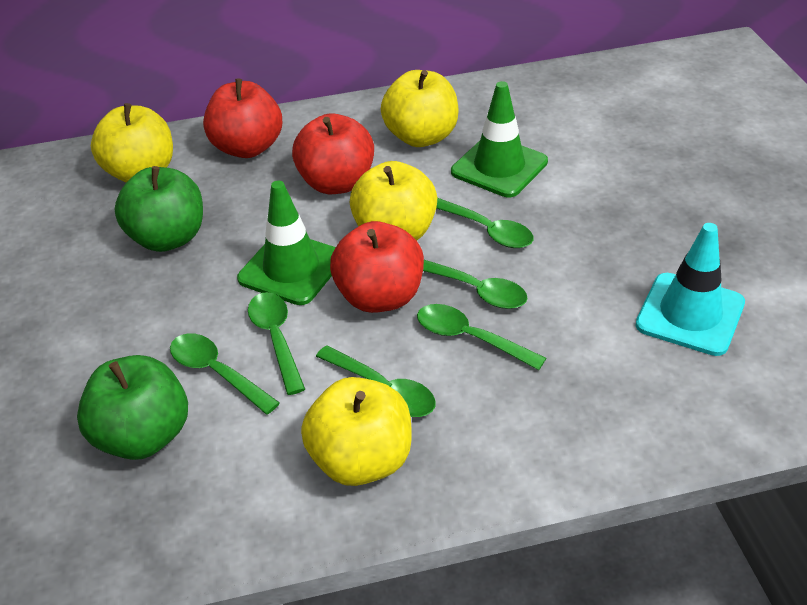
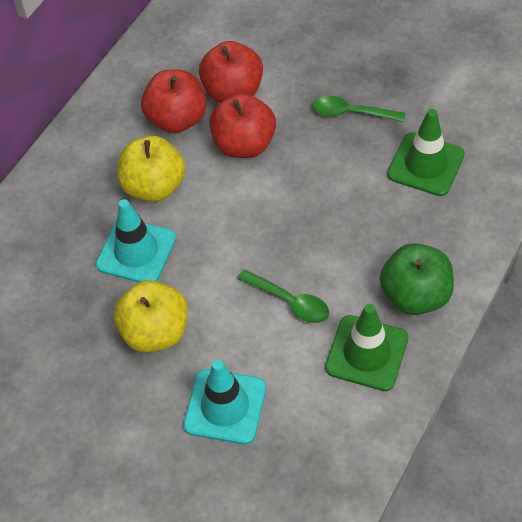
green apple: 2 -> 1
green spoon: 6 -> 2
turquoise traffic cone: 1 -> 2
yellow apple: 4 -> 2

